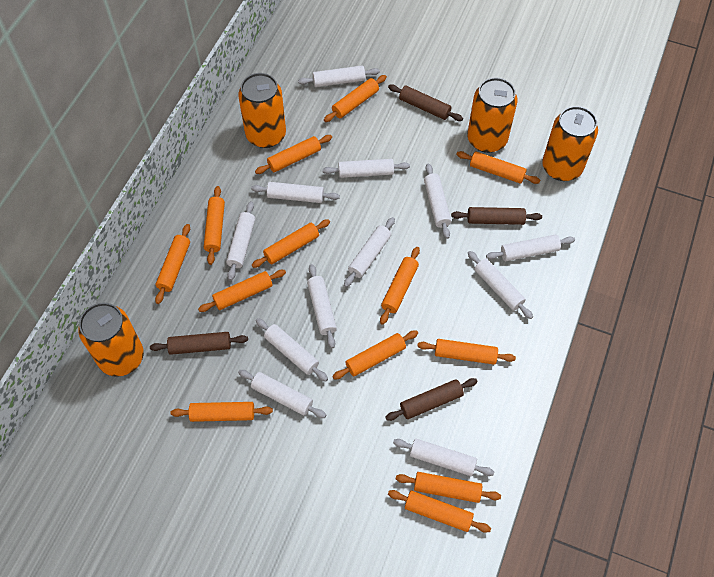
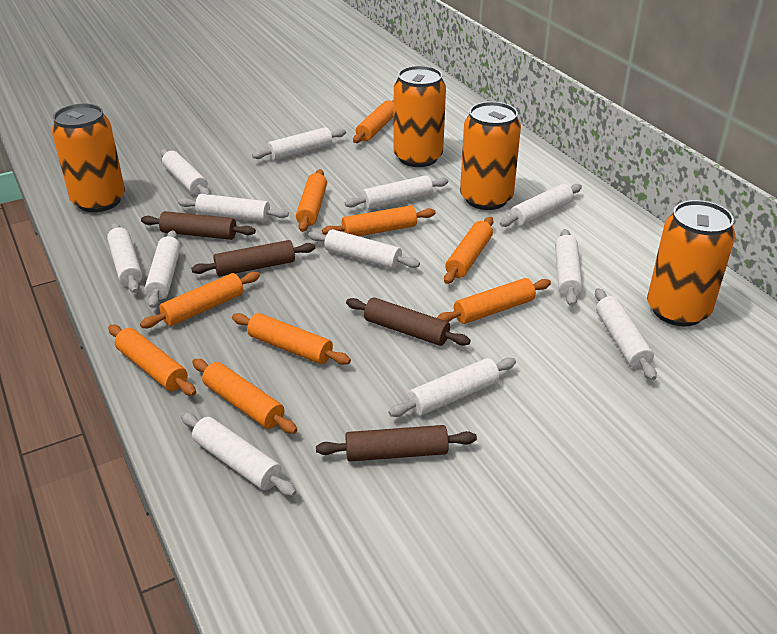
orange rolling pin: 13 -> 9

